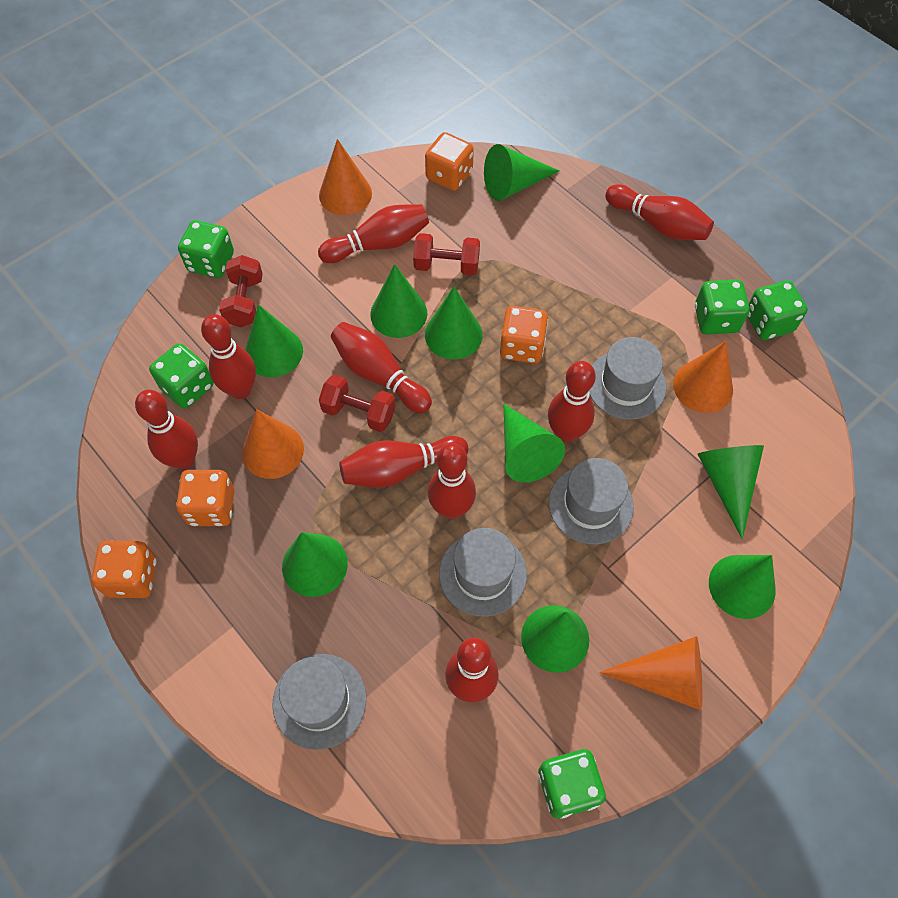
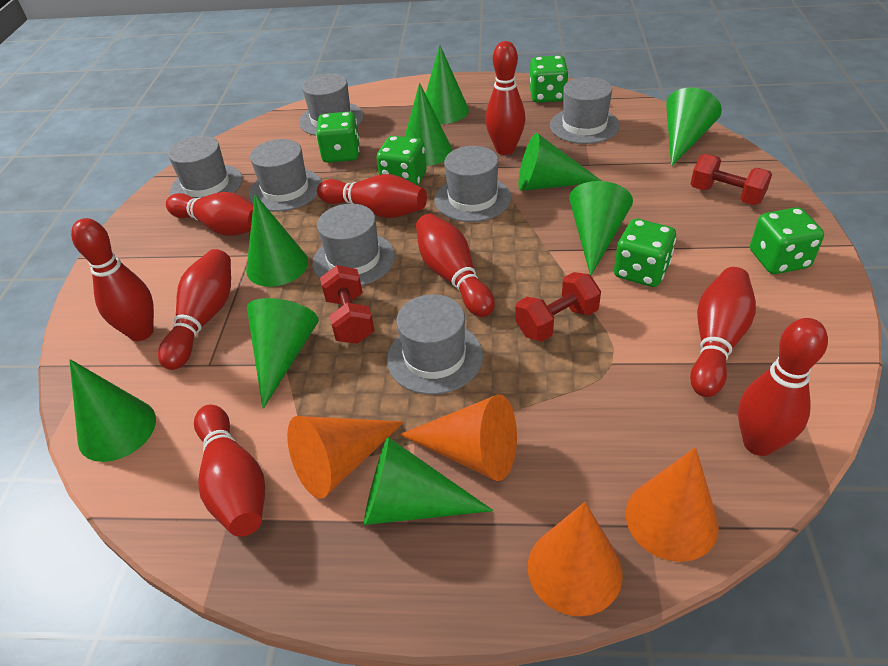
grey hat: 4 -> 7
orange dice: 4 -> 0

